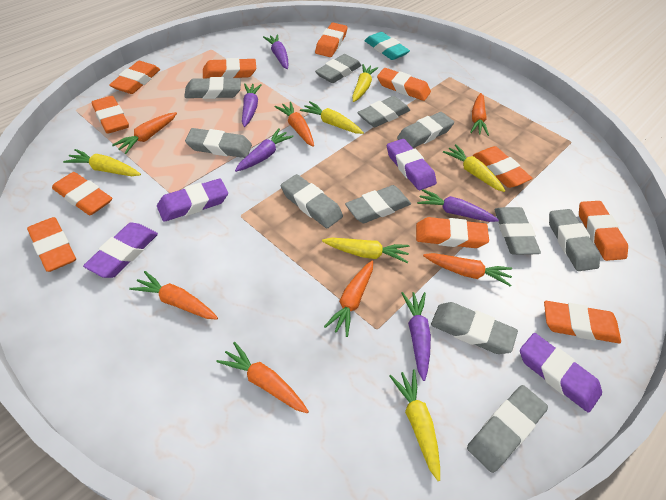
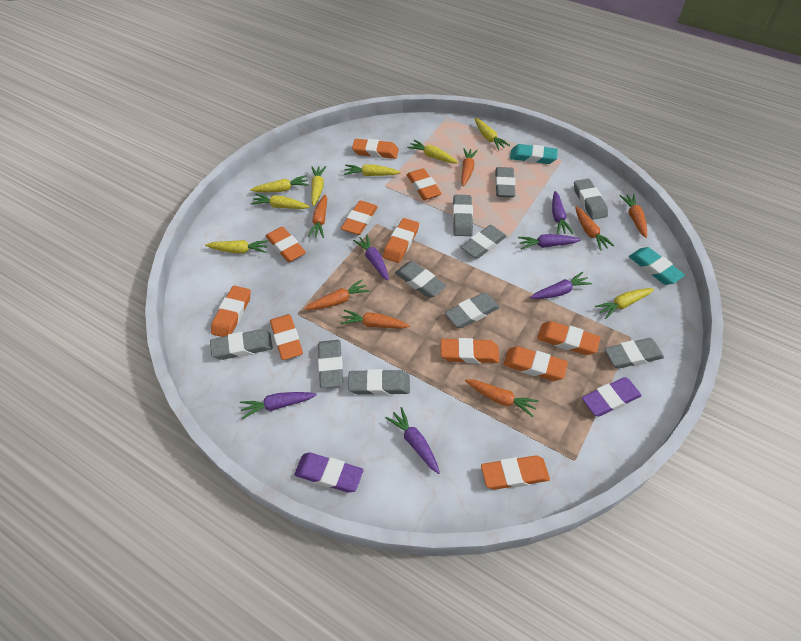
grey eraser: 11 -> 10
purple carrot: 5 -> 6
purple eraser: 4 -> 2
turquoise eraser: 1 -> 2
yellow carrot: 6 -> 8

